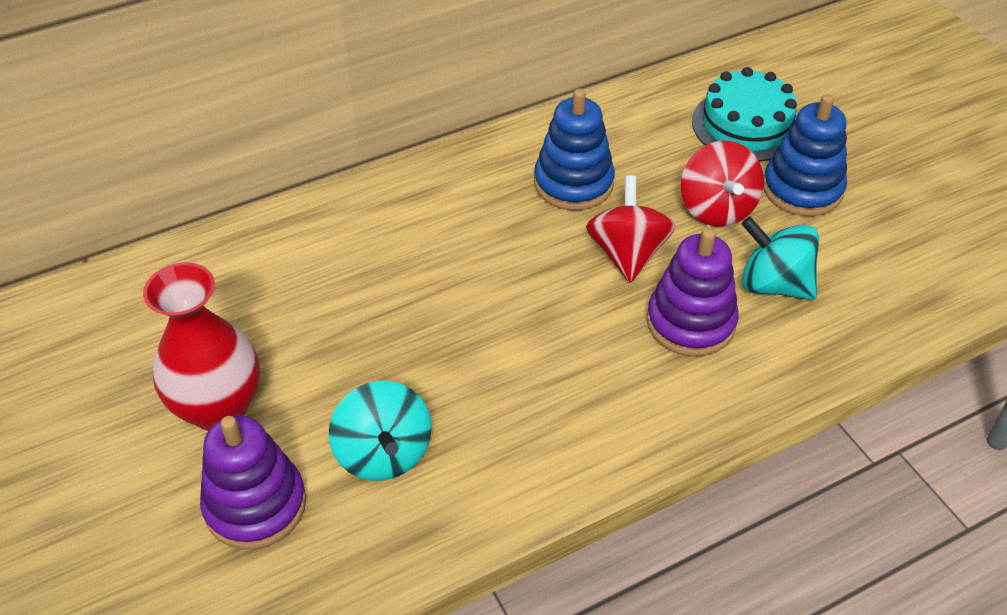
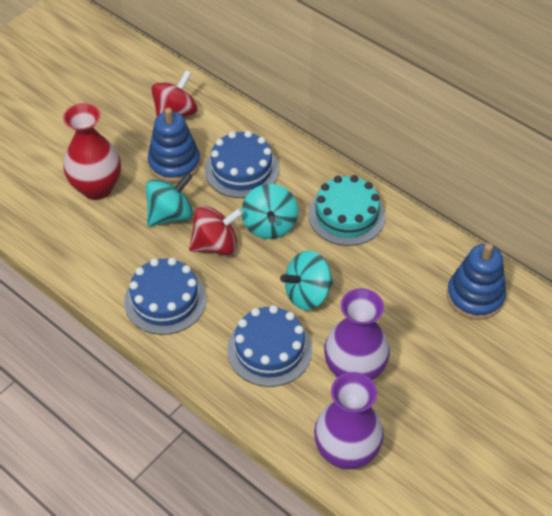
blue cake: 0 -> 3
purple stacking toy: 2 -> 0
purple vase: 0 -> 2
turquoise spinning top: 2 -> 3

